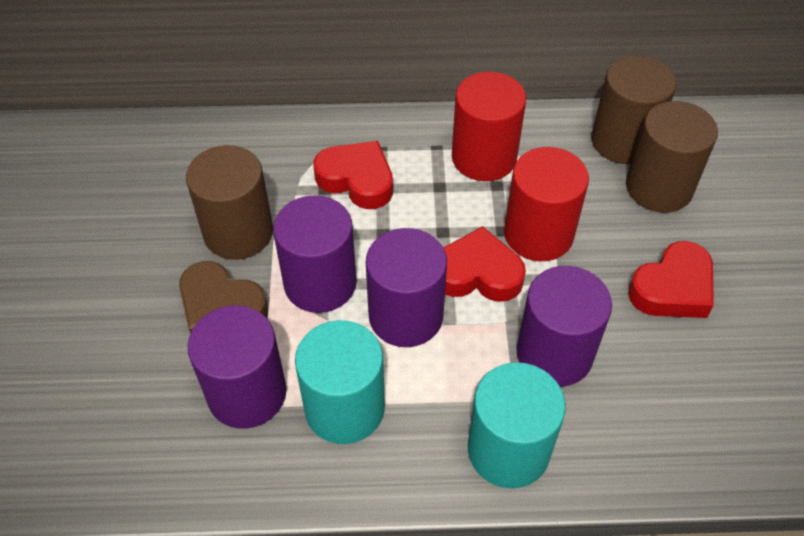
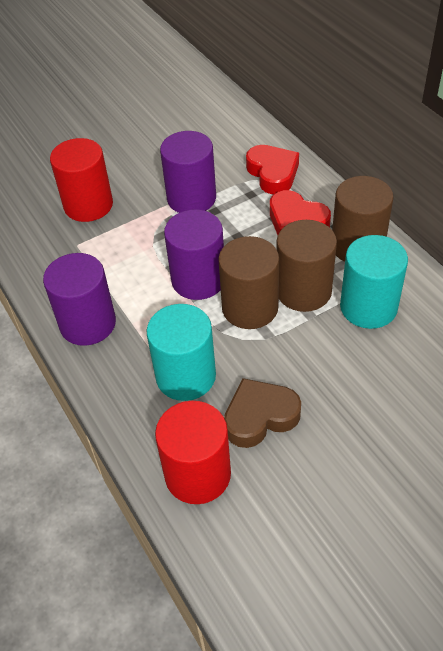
purple cylinder: 4 -> 3
red heart: 3 -> 2

